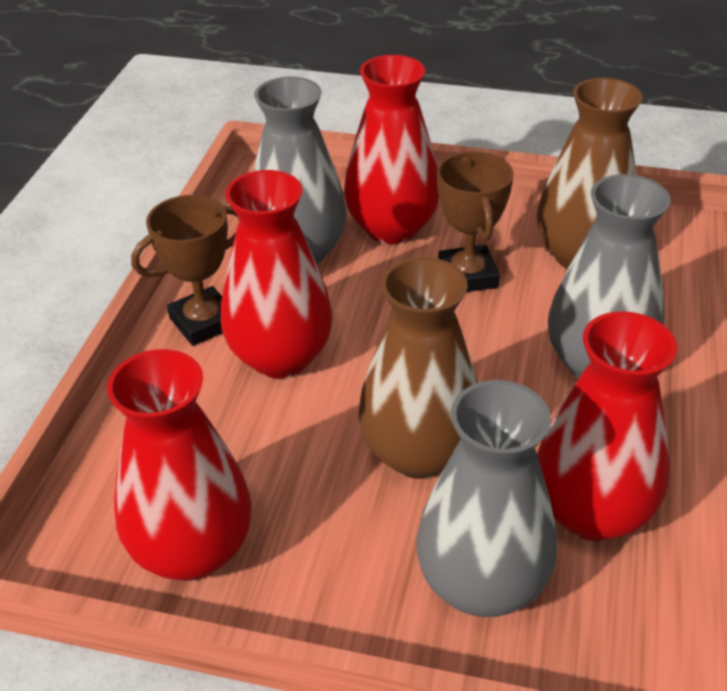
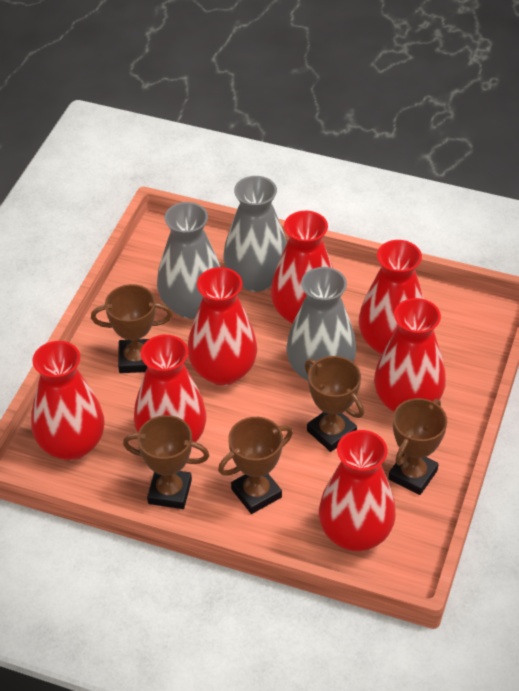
brown trophy: 2 -> 5
brown vase: 2 -> 0
red vase: 4 -> 7

